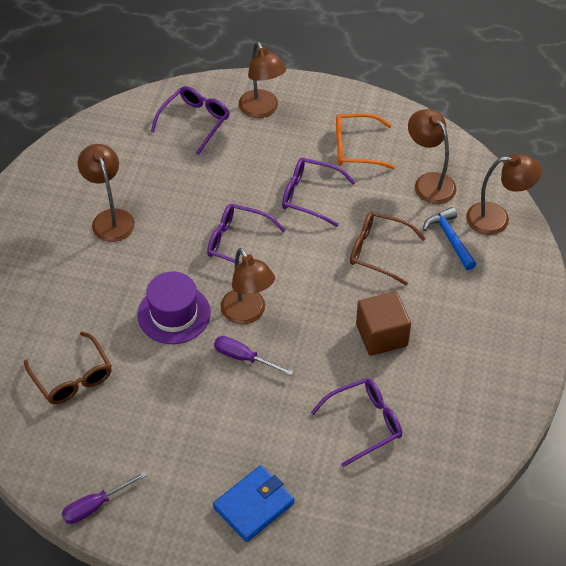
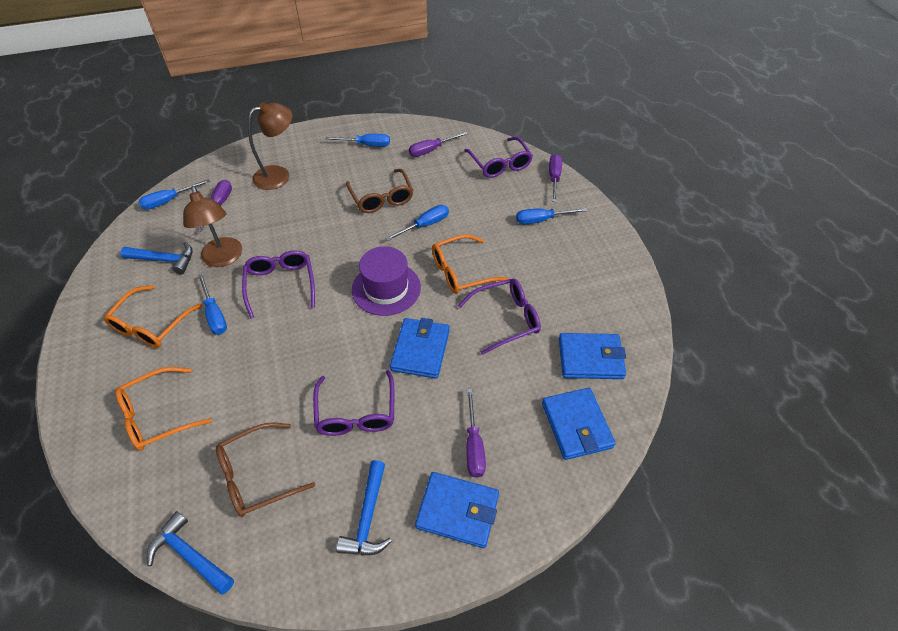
blue hammer: 1 -> 3
blue screwdriver: 0 -> 5
blue wallet: 1 -> 4
brown cube: 1 -> 0
brown lamp: 5 -> 2
orange glasses: 1 -> 3
purple screwdriver: 2 -> 4

